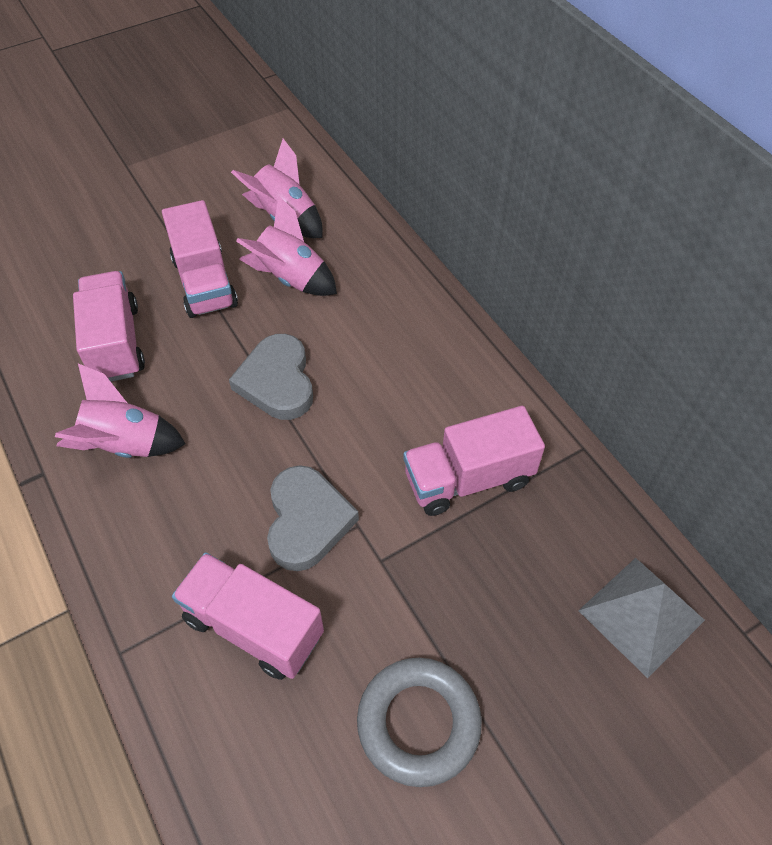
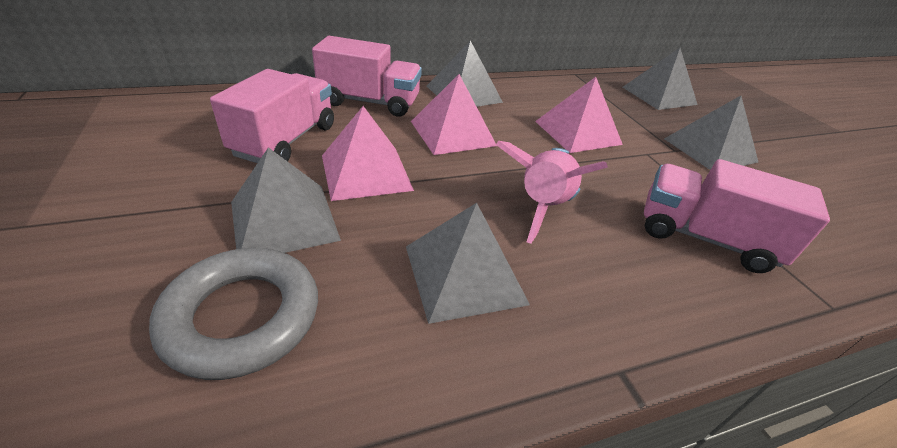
grey heart: 2 -> 0
grey pyramid: 1 -> 5
pink pyramid: 0 -> 3
pink rocket: 3 -> 1
pink truck: 4 -> 3

